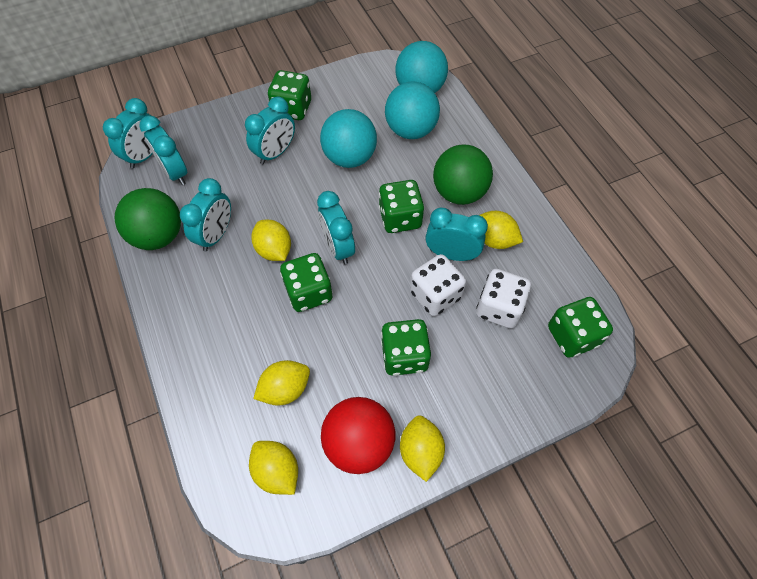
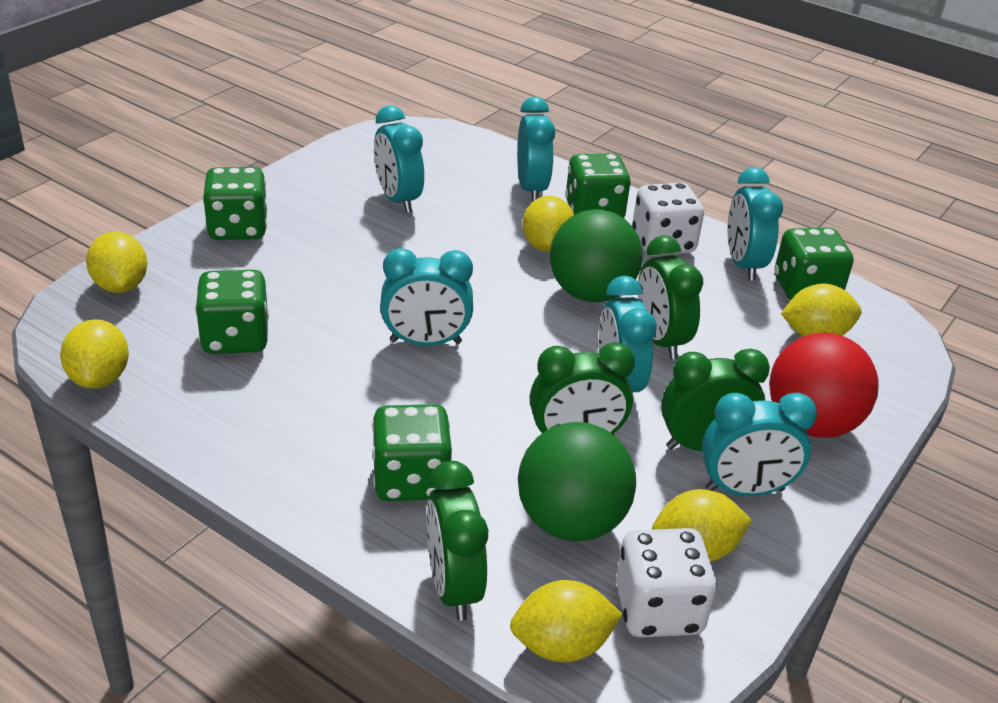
green clock: 0 -> 4
turquoise ball: 3 -> 0
yellow lemon: 5 -> 6

